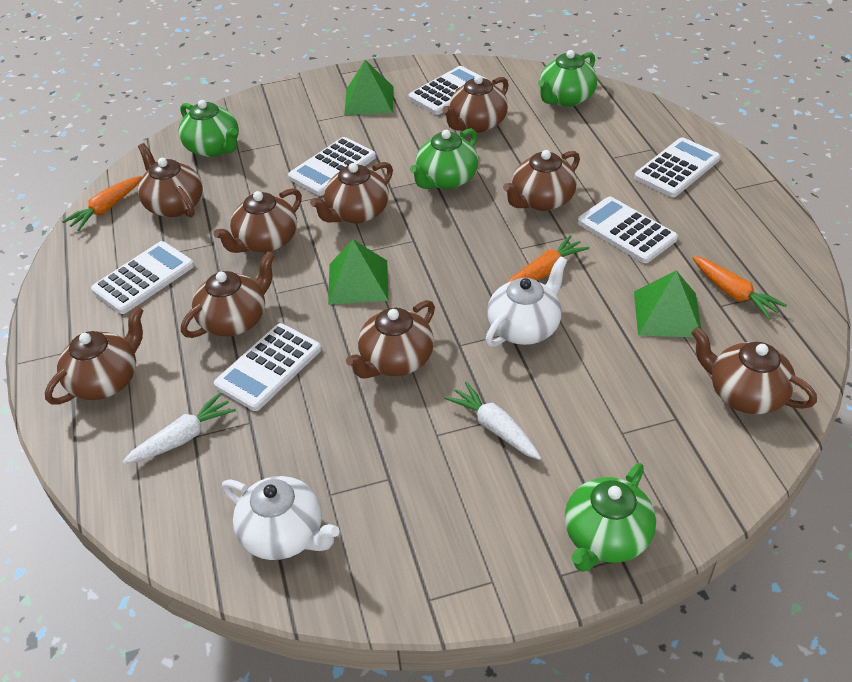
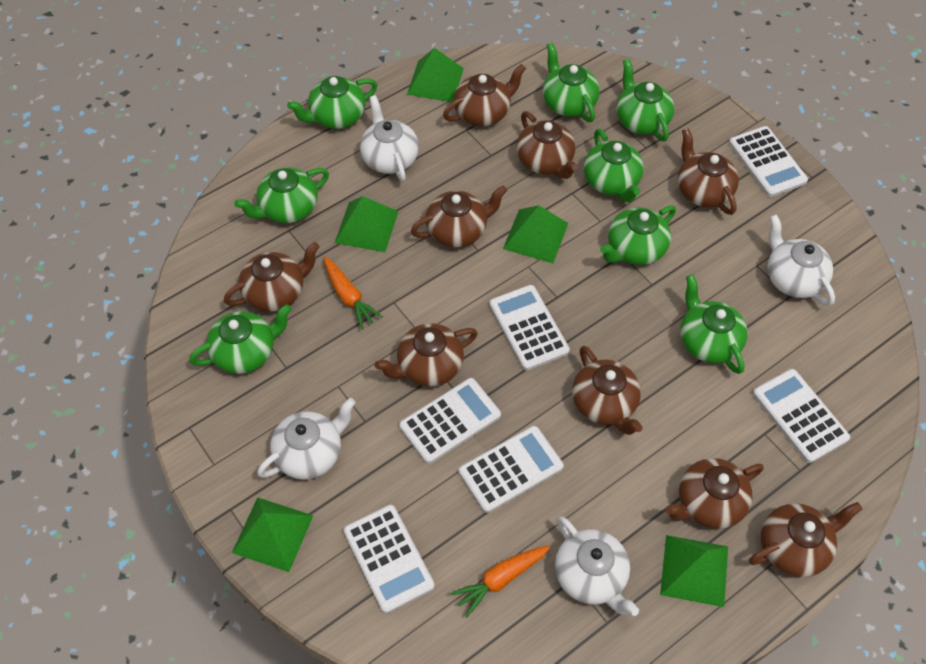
green pyramid: 3 -> 5
green teapot: 4 -> 8
orange carrot: 3 -> 2
white carrot: 2 -> 0
white teapot: 2 -> 4

